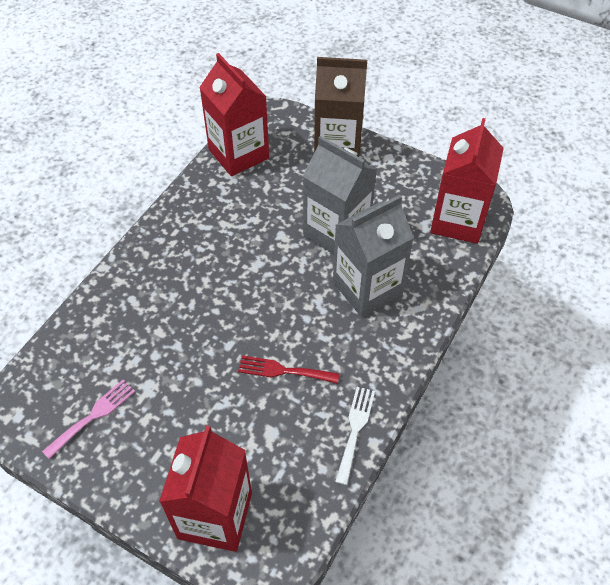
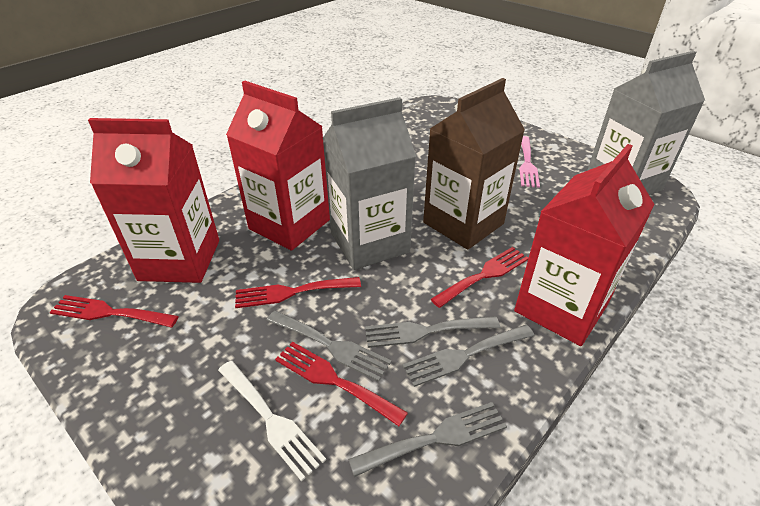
grey fork: 0 -> 4
red fork: 1 -> 4

